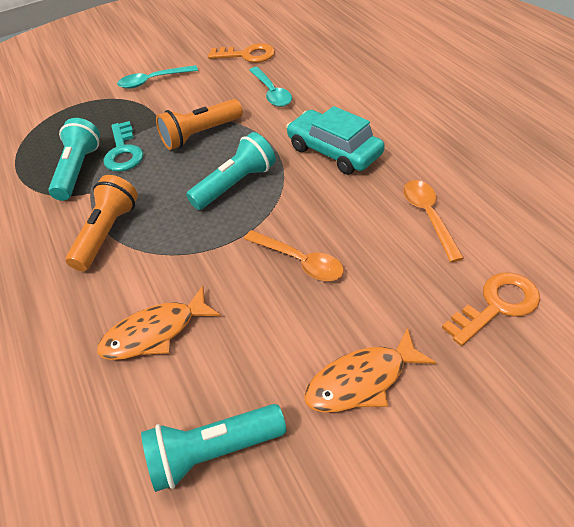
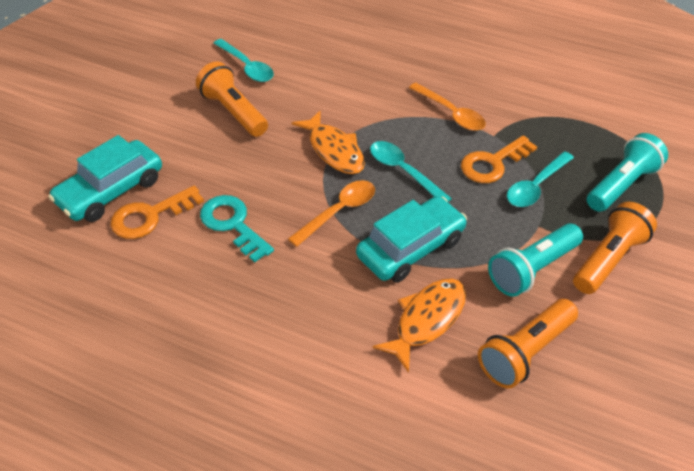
orange flashlight: 2 -> 3
turquoise car: 1 -> 2
turquoise flashlight: 3 -> 2
turquoise spoon: 2 -> 3

